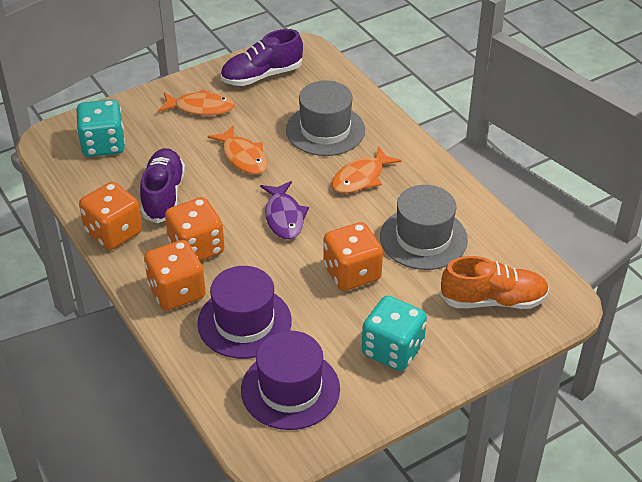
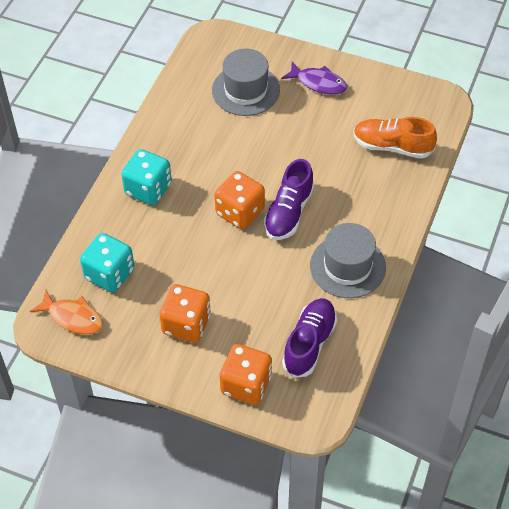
orange dice: 4 -> 3
orange fish: 3 -> 1
purple hat: 2 -> 0

